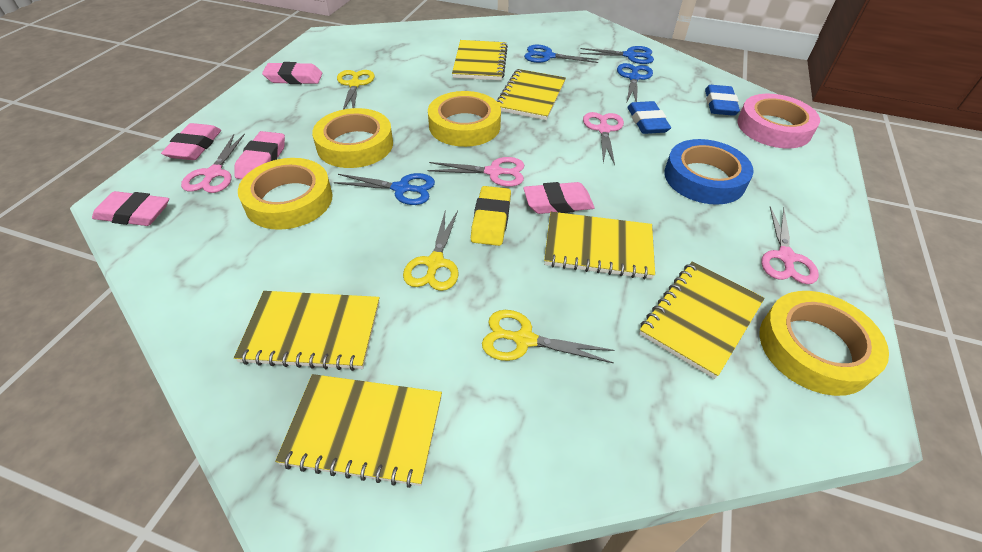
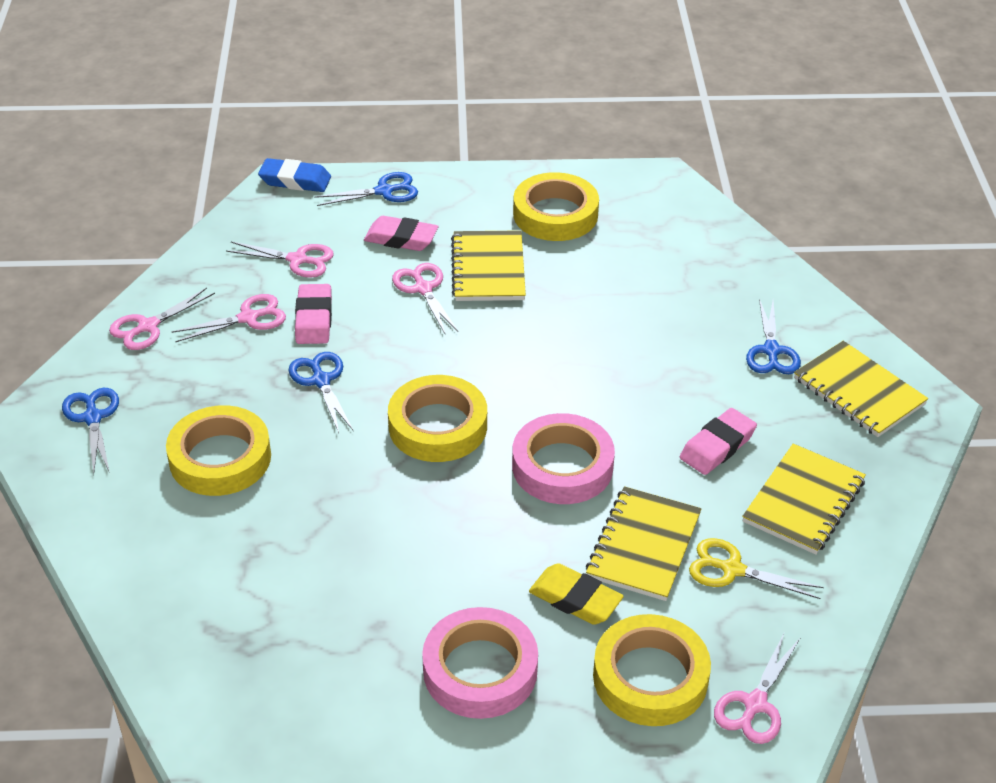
blue eraser: 2 -> 1
blue tape: 1 -> 0
pink eraser: 5 -> 3
pink scissors: 4 -> 5
pink tape: 1 -> 2
yellow notebook: 6 -> 4
yellow scissors: 3 -> 1

